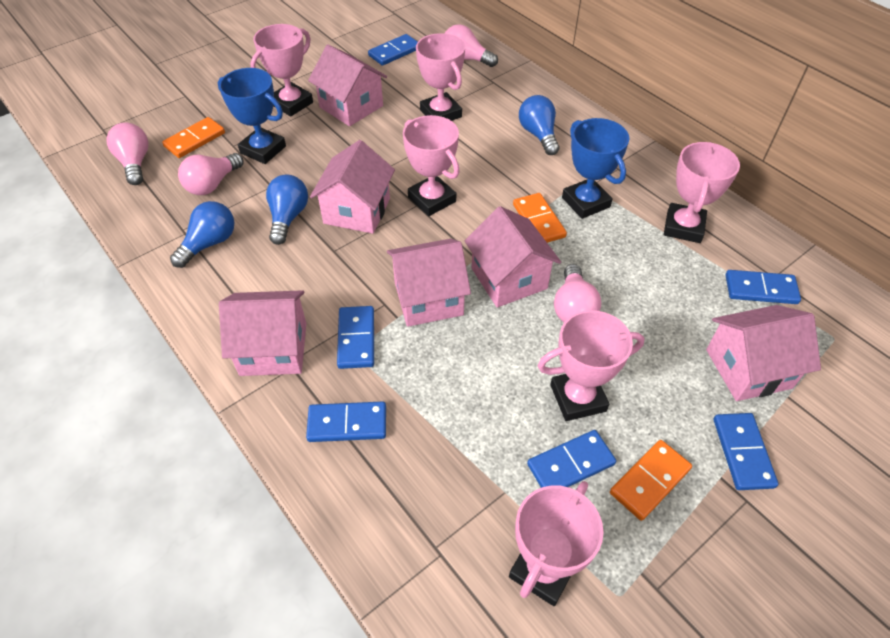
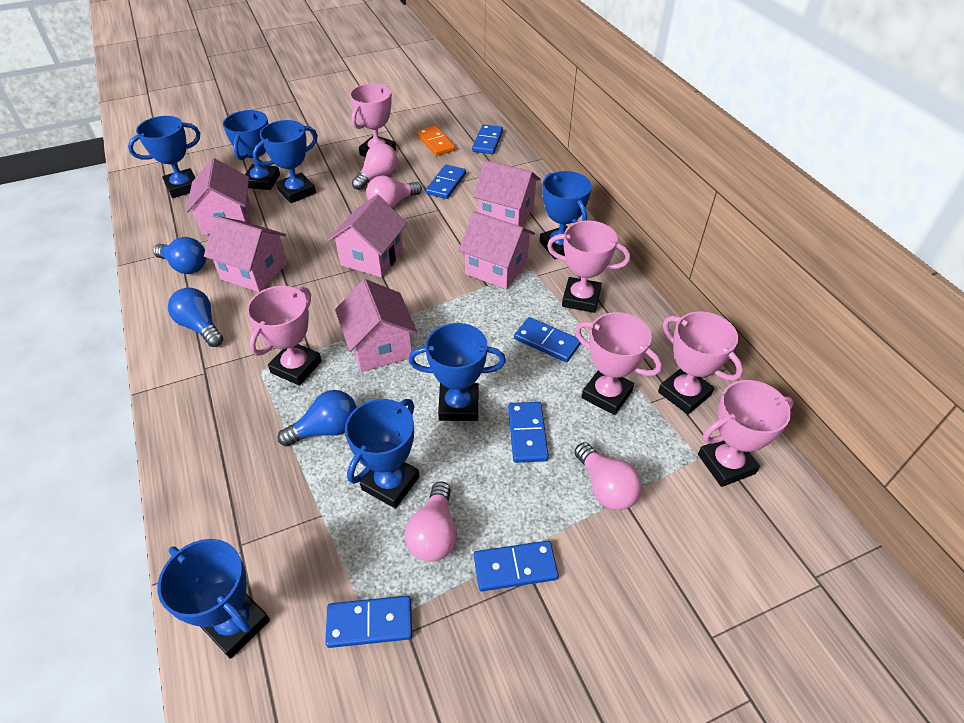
blue trophy: 2 -> 7
orange domino: 3 -> 1

